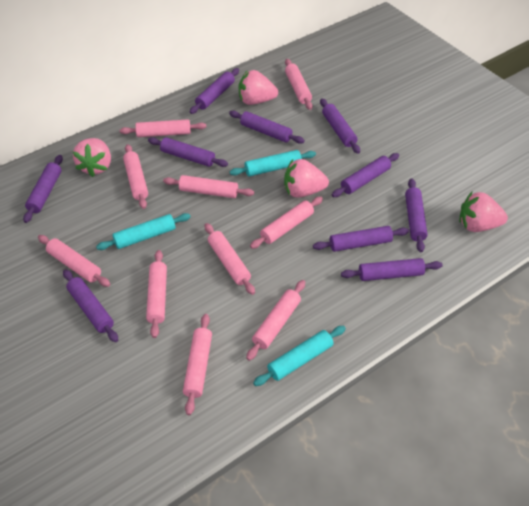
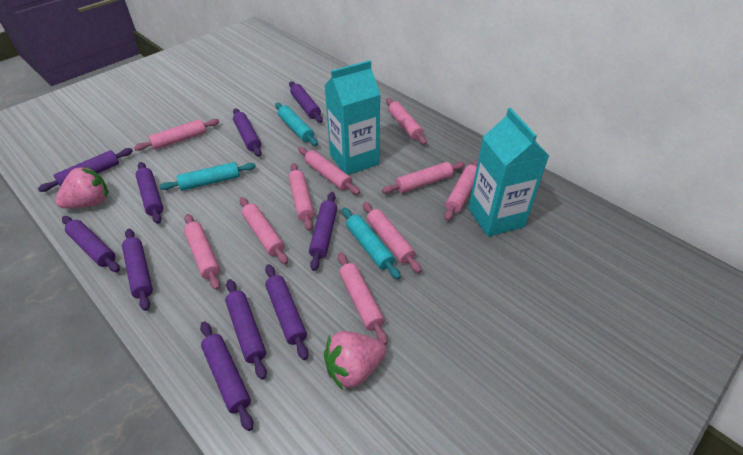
pink strawberry: 4 -> 2
turquoise carton: 0 -> 2

